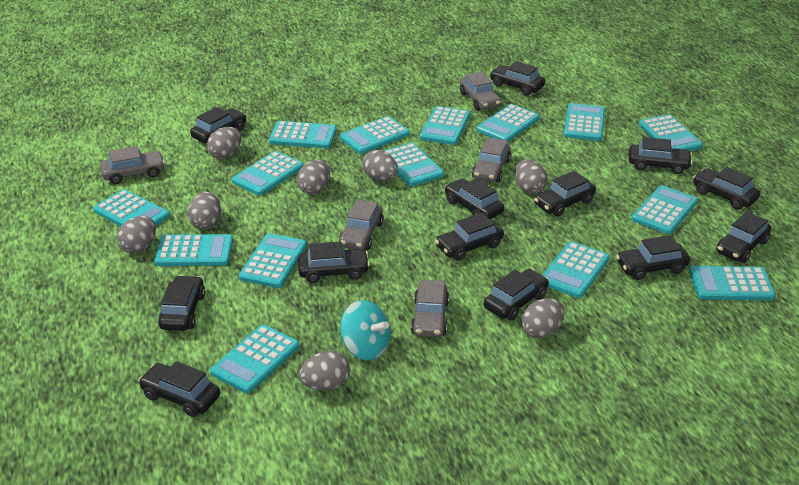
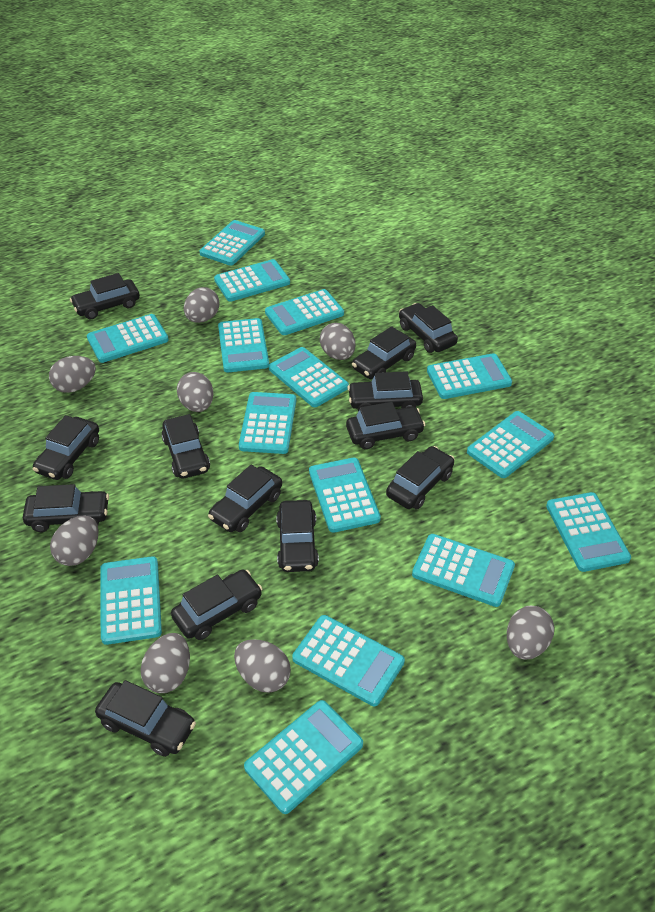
grey car: 5 -> 0
turquoise spinning top: 1 -> 0

